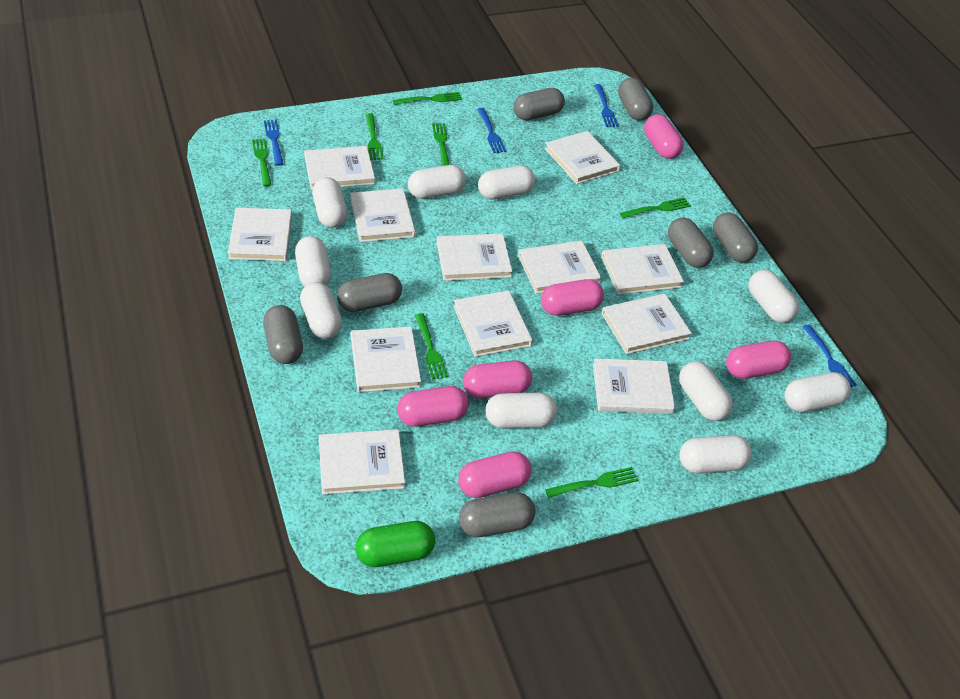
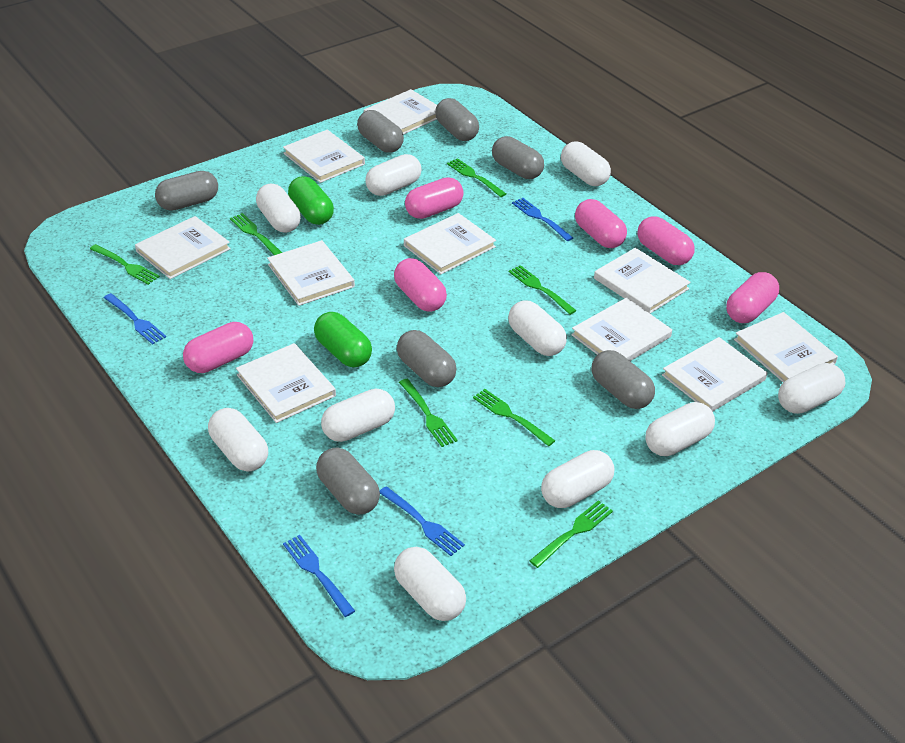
green capsule: 1 -> 2
white book: 12 -> 10

